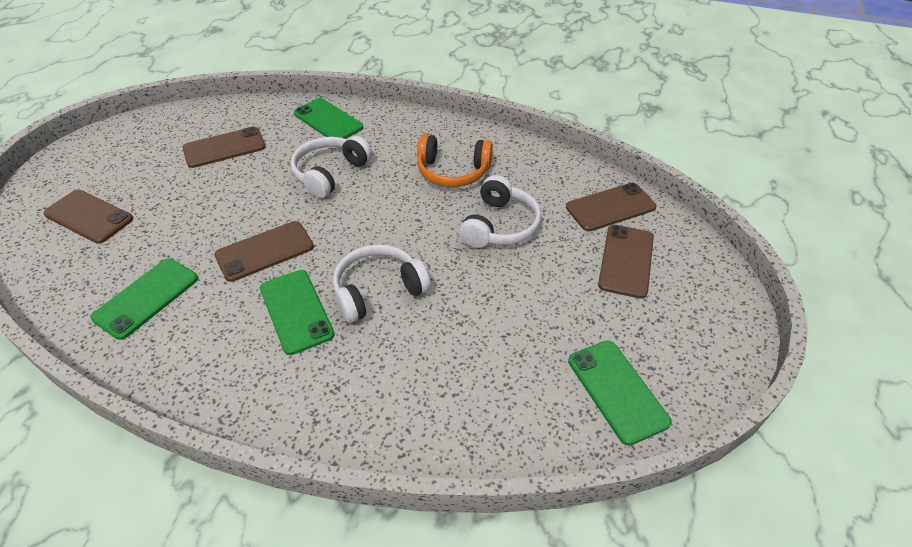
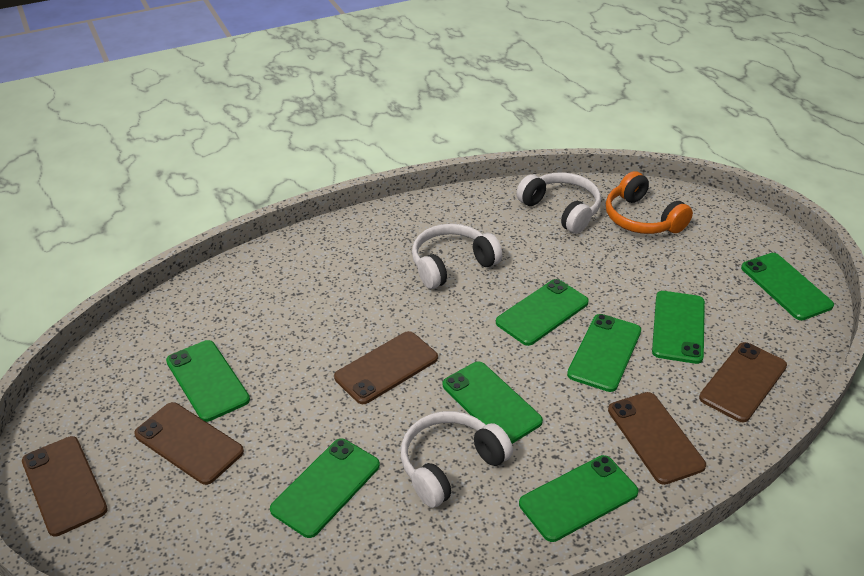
green phone: 4 -> 8

